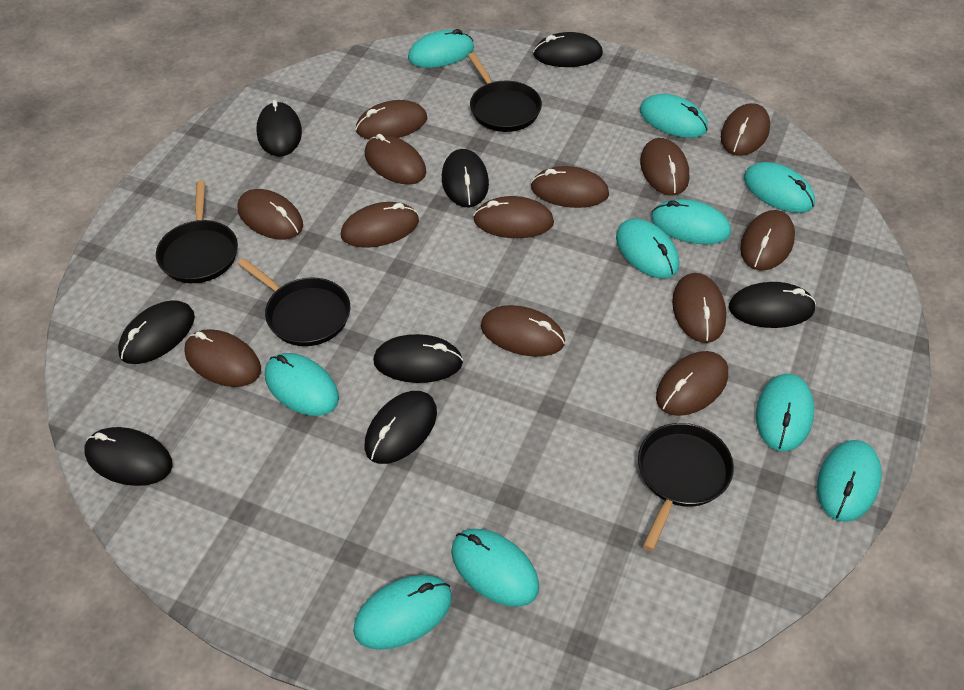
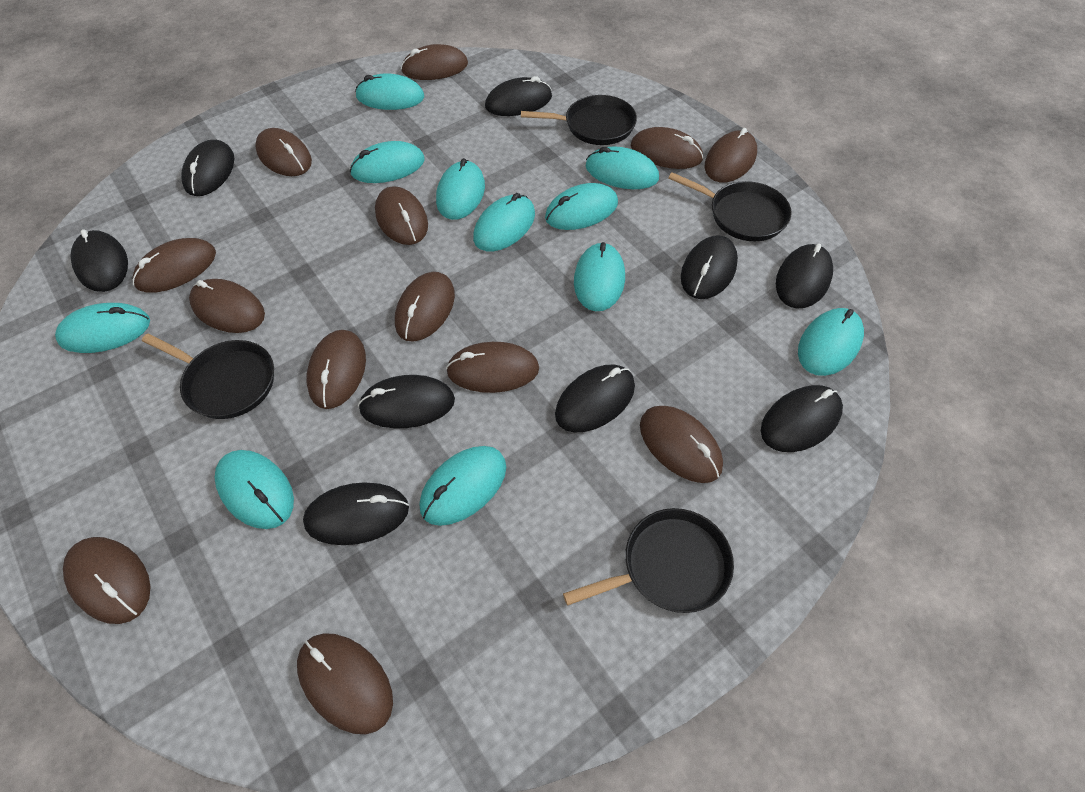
black mouse: 8 -> 9
turquoise mouse: 10 -> 11

